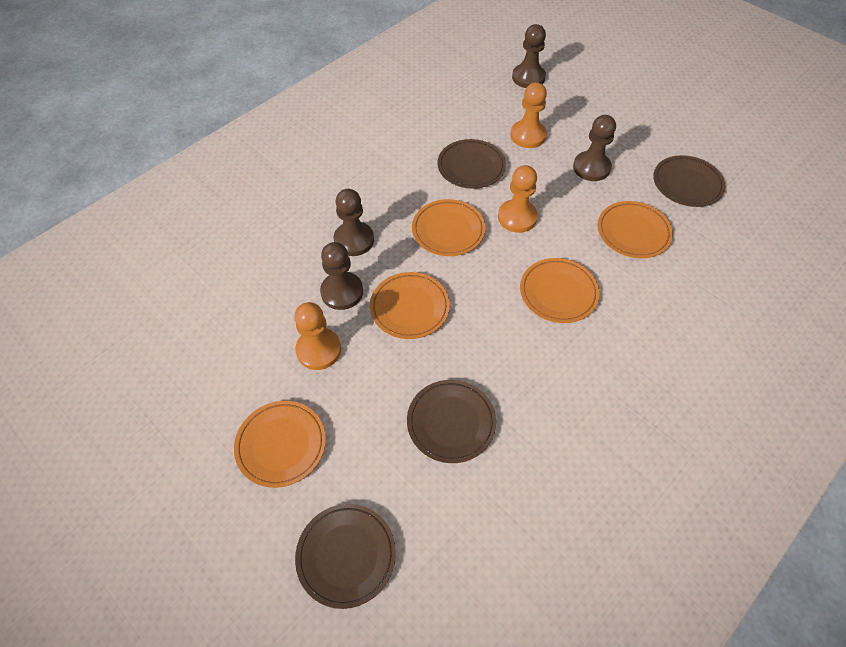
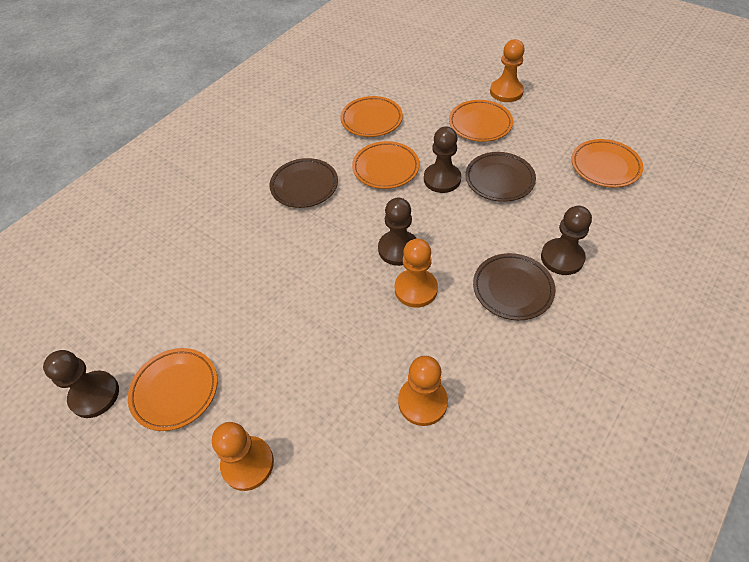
brown plate: 4 -> 3
orange pawn: 3 -> 4

